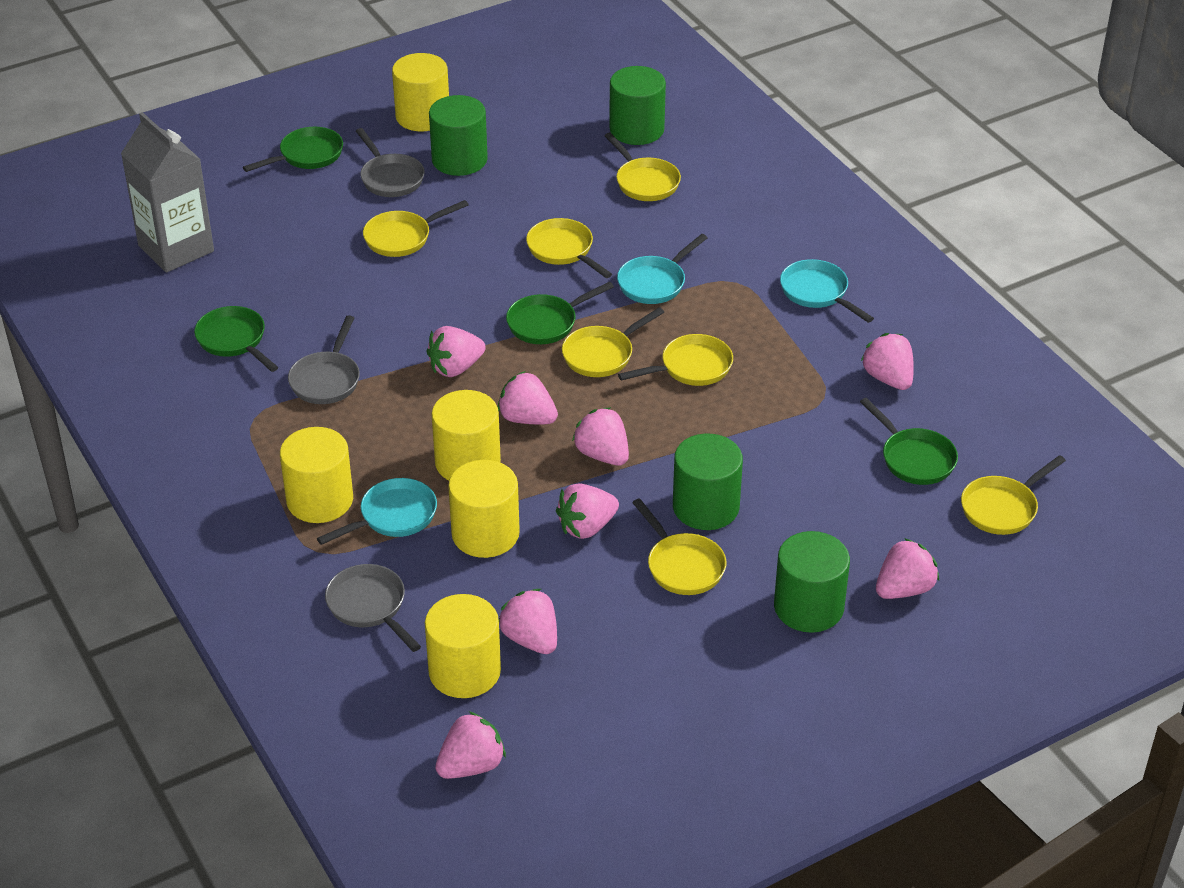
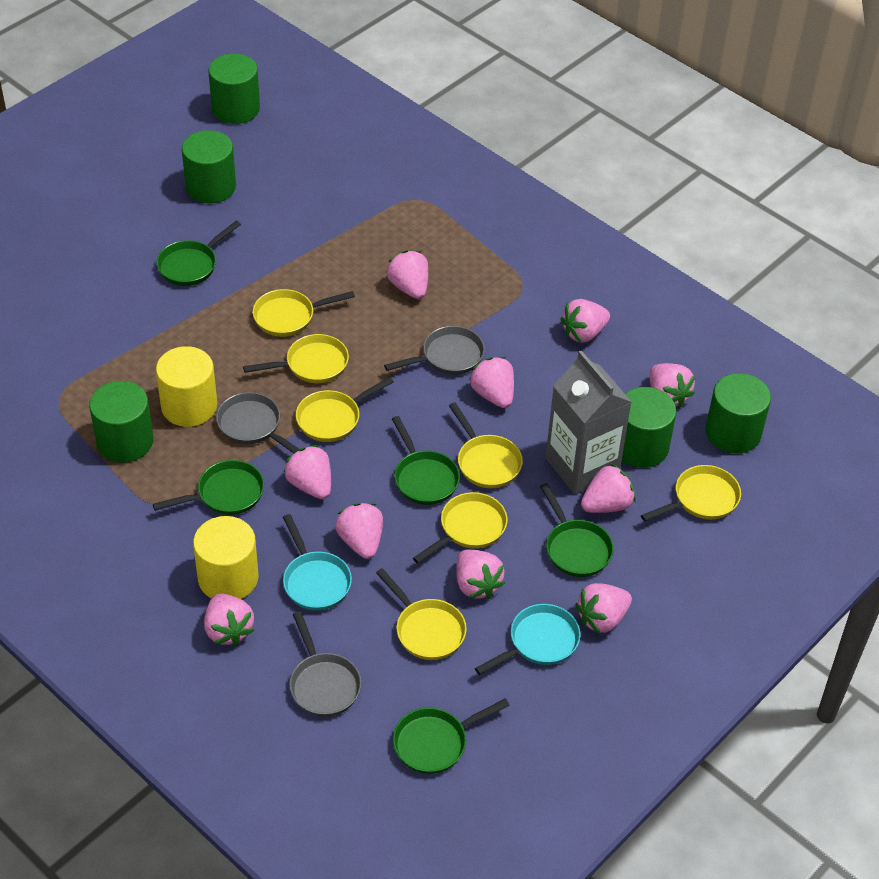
green cylinder: 4 -> 5
green pan: 4 -> 5
pink strawberry: 8 -> 10
turquoise pan: 3 -> 2
yellow cylinder: 5 -> 2

